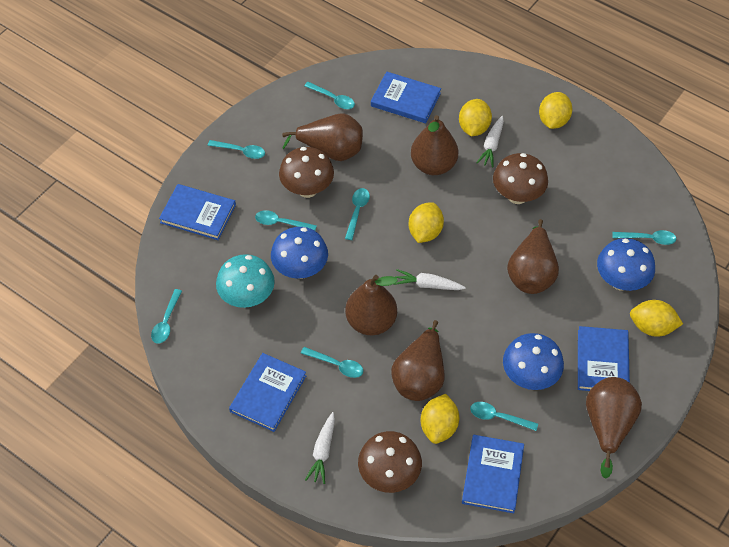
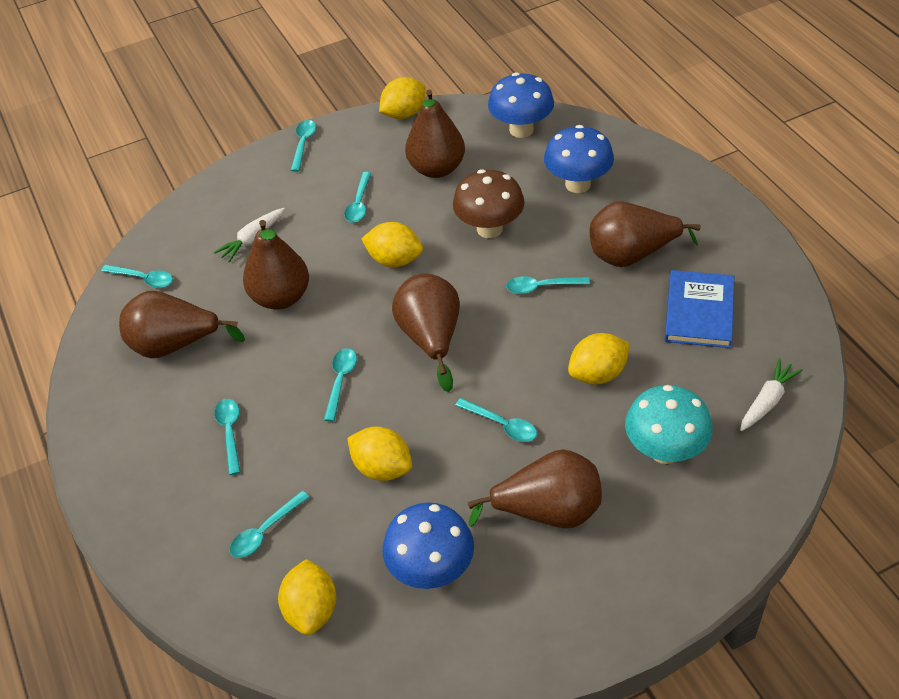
blue book: 5 -> 1
brown mushroom: 3 -> 1
white carrot: 3 -> 2

